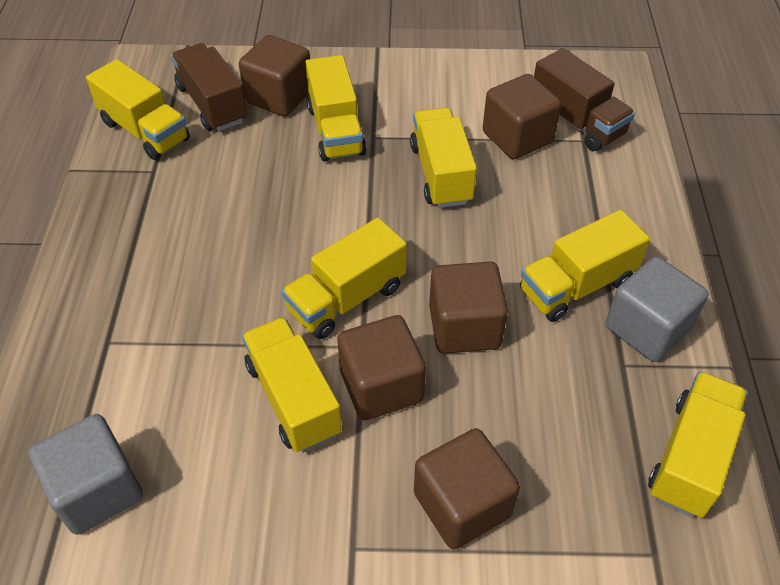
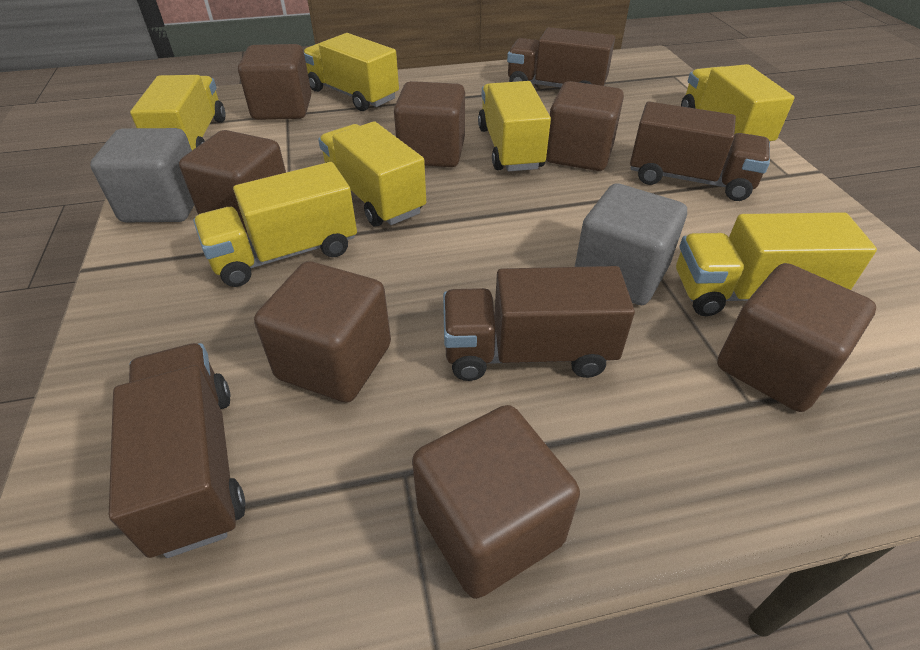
brown cube: 5 -> 7
brown truck: 2 -> 4

